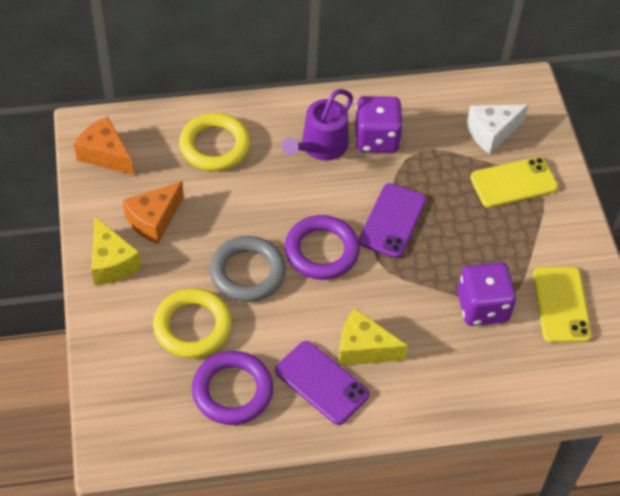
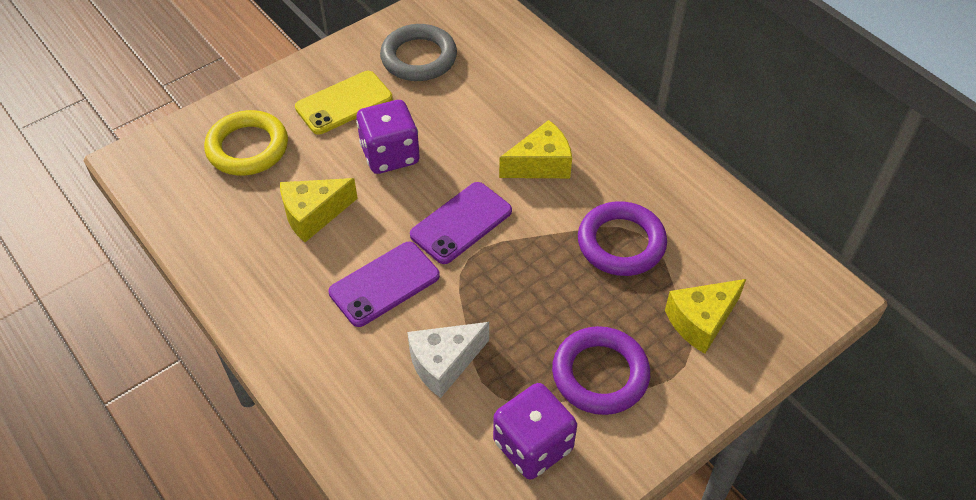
orange cheese: 2 -> 0
purple watering can: 1 -> 0
yellow cheese: 2 -> 3
yellow phone: 2 -> 1
yellow ring: 2 -> 1

